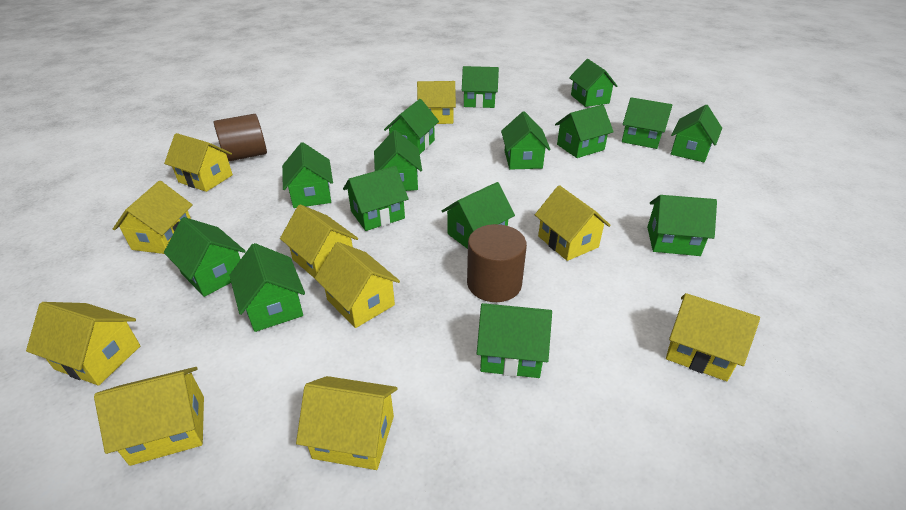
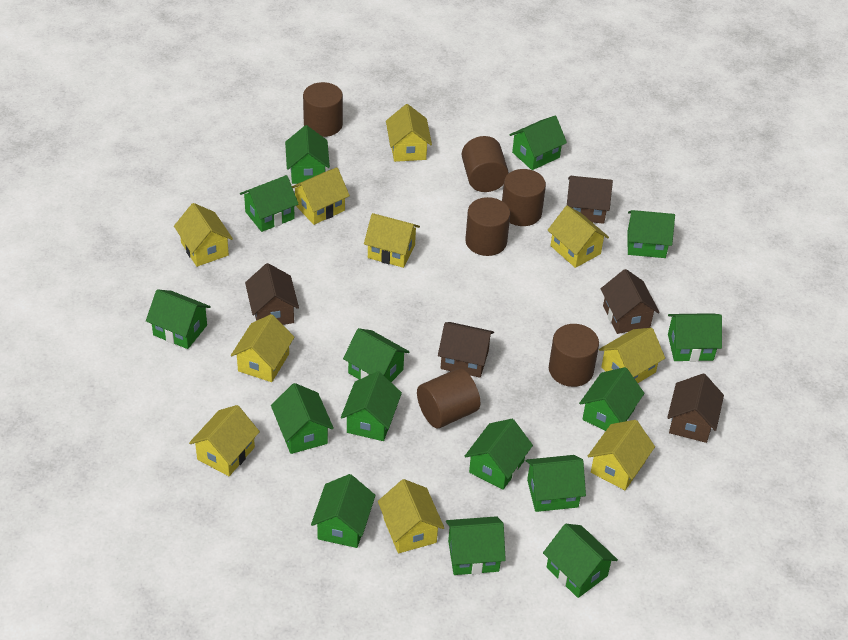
brown cylinder: 2 -> 6
brown house: 0 -> 5

